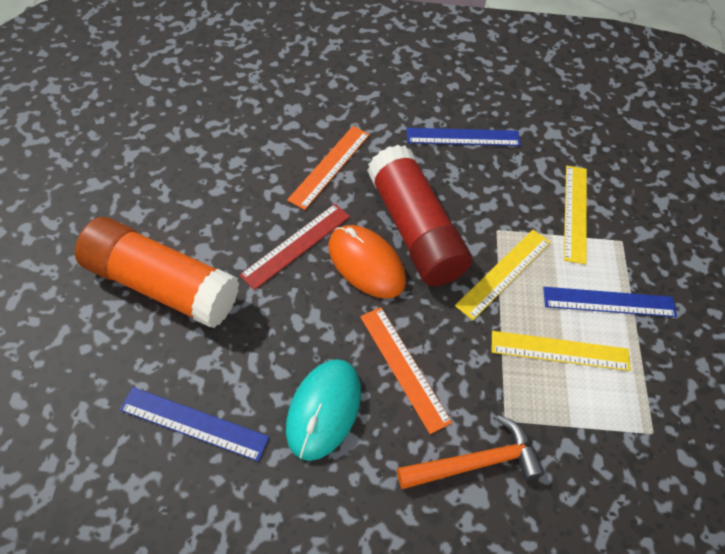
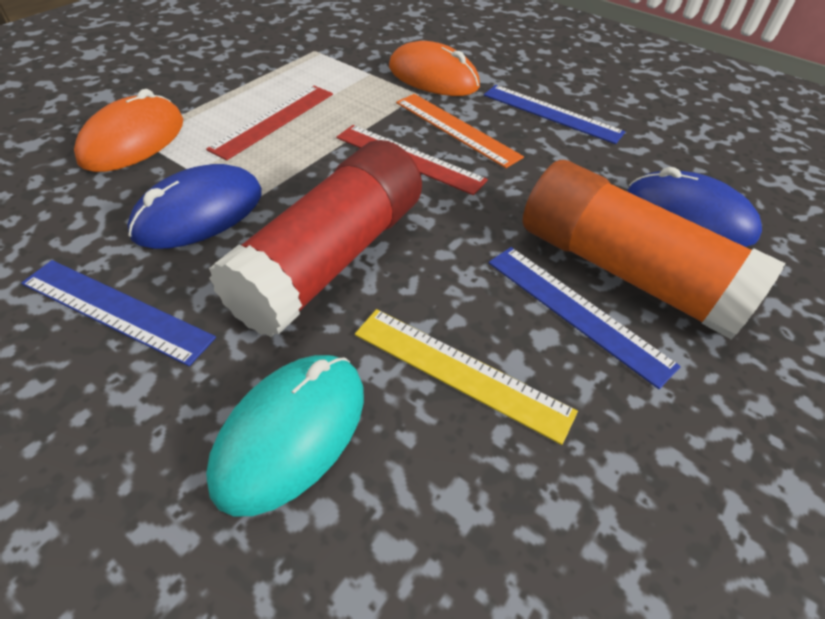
blue mouse: 0 -> 2
orange hammer: 1 -> 0
orange mouse: 1 -> 2
orange ruler: 2 -> 1
red ruler: 1 -> 2
yellow ruler: 3 -> 1

